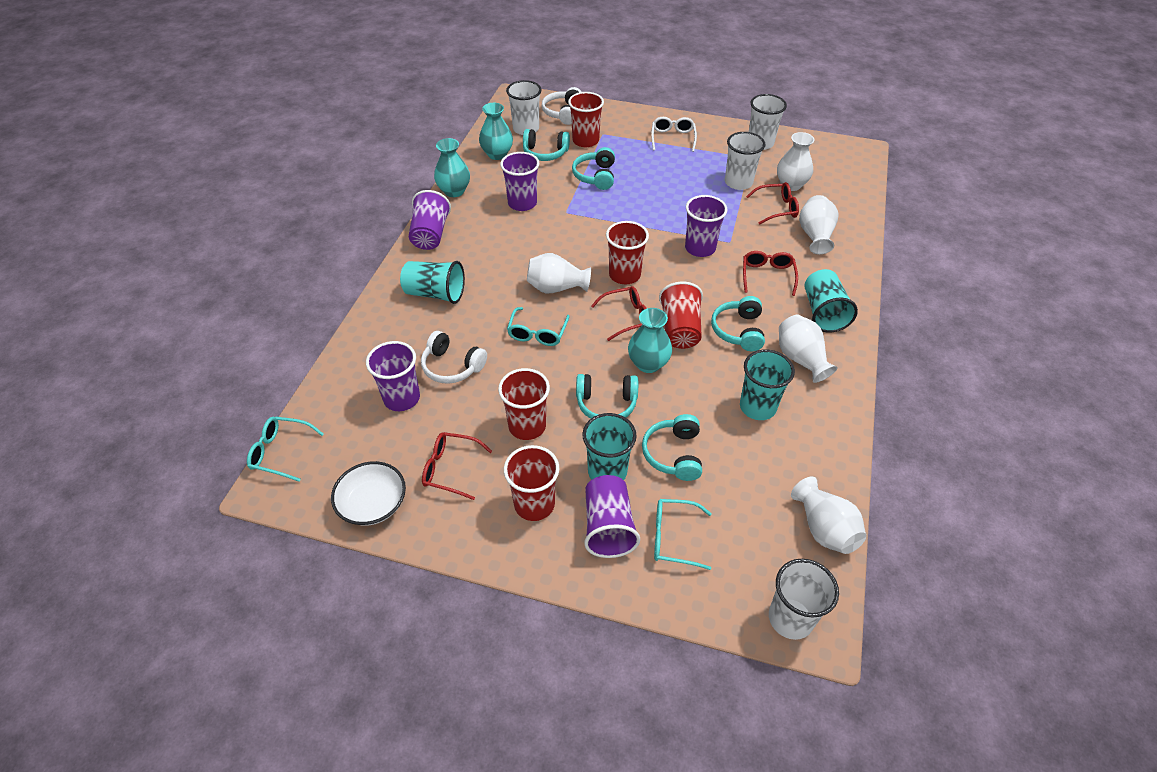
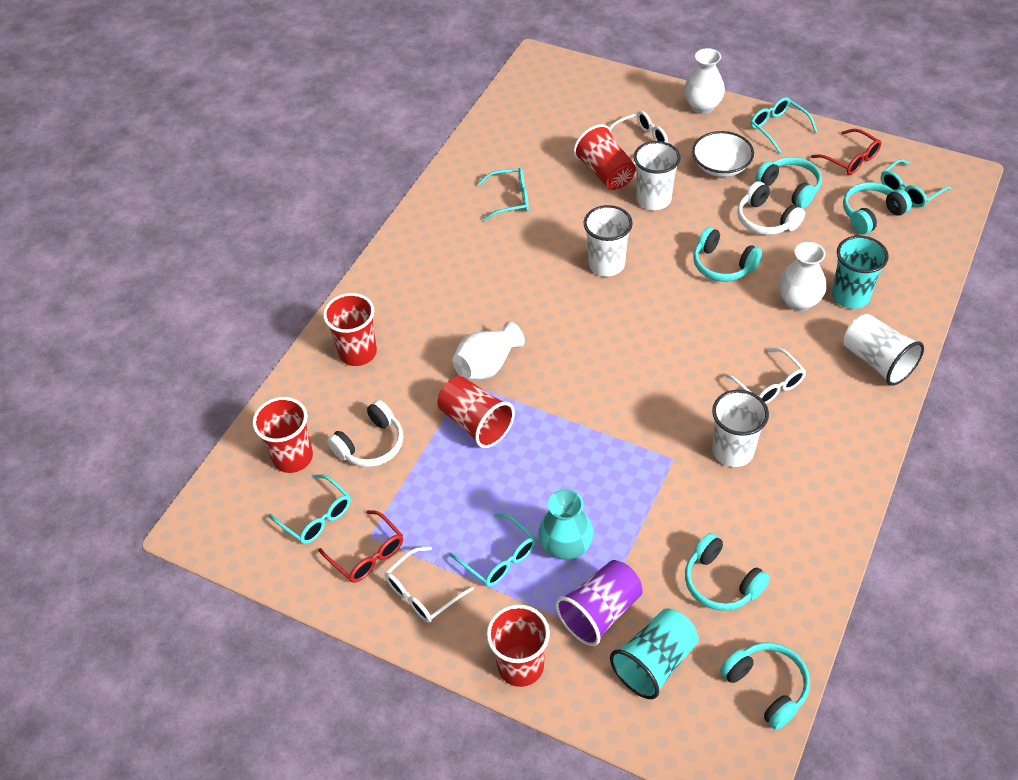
purple cup: 5 -> 1
red glasses: 4 -> 2
turquoise cup: 4 -> 2
turquoise glasses: 3 -> 5
turquoise vase: 3 -> 1
white glasses: 1 -> 3
white vase: 5 -> 3

